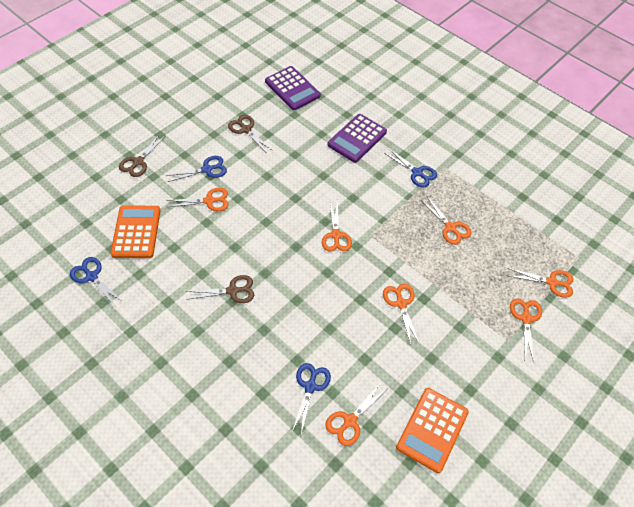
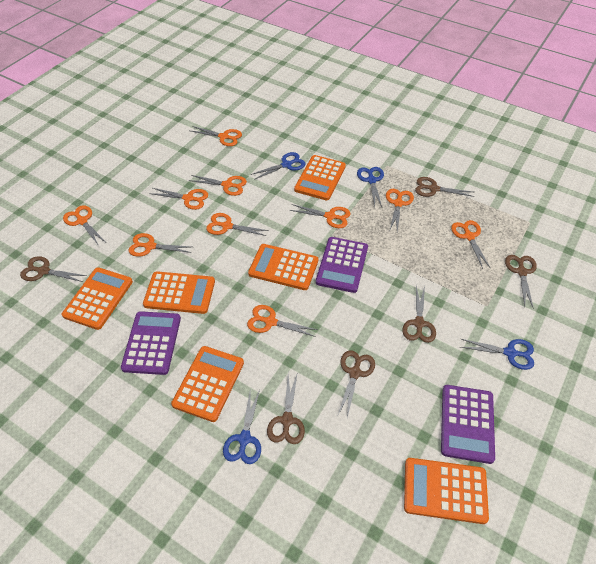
brown scissors: 3 -> 6
orange calculator: 2 -> 6
orange scissors: 7 -> 10
purple calculator: 2 -> 3

